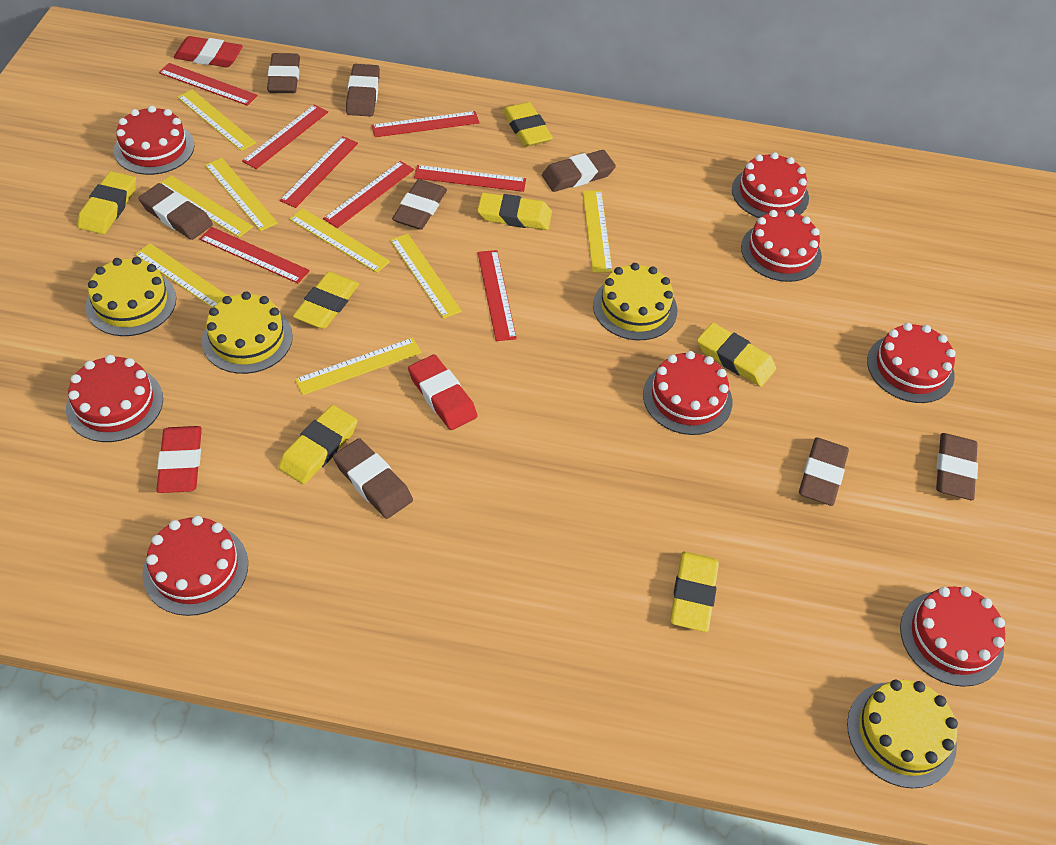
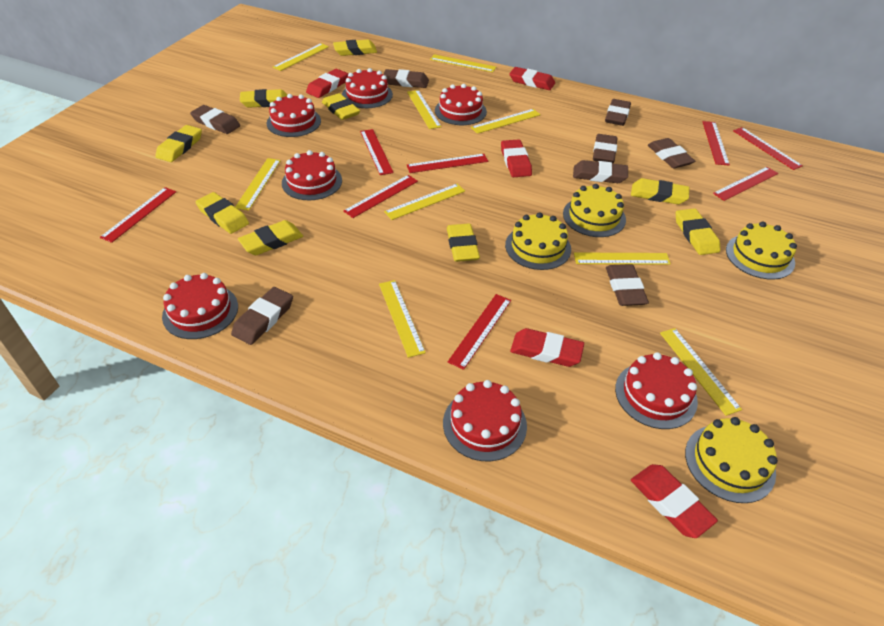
red cake: 8 -> 7
red eraser: 3 -> 5
yellow eraser: 7 -> 9
yellow ruler: 8 -> 9

